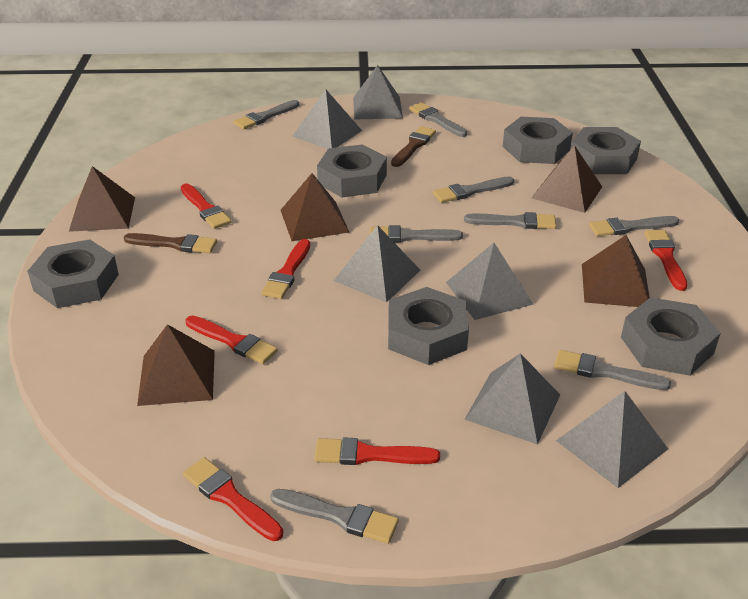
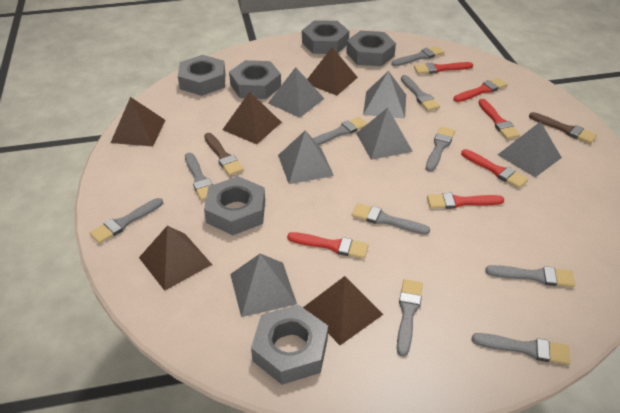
grey brush: 8 -> 10

